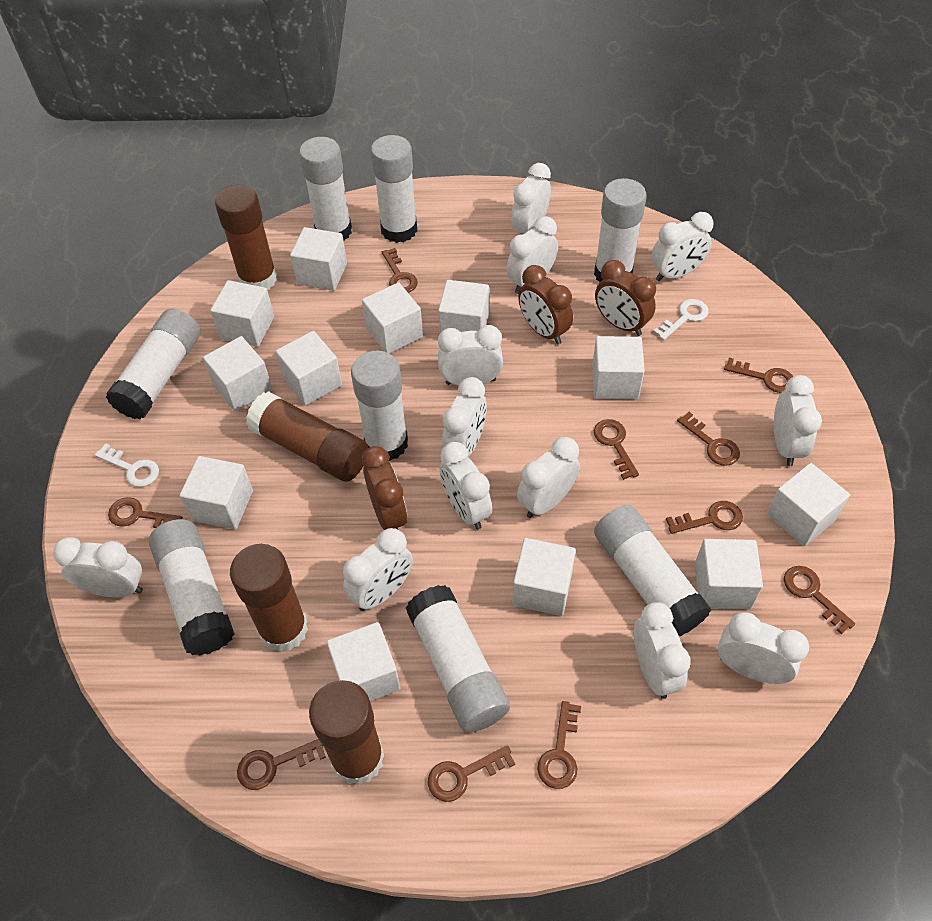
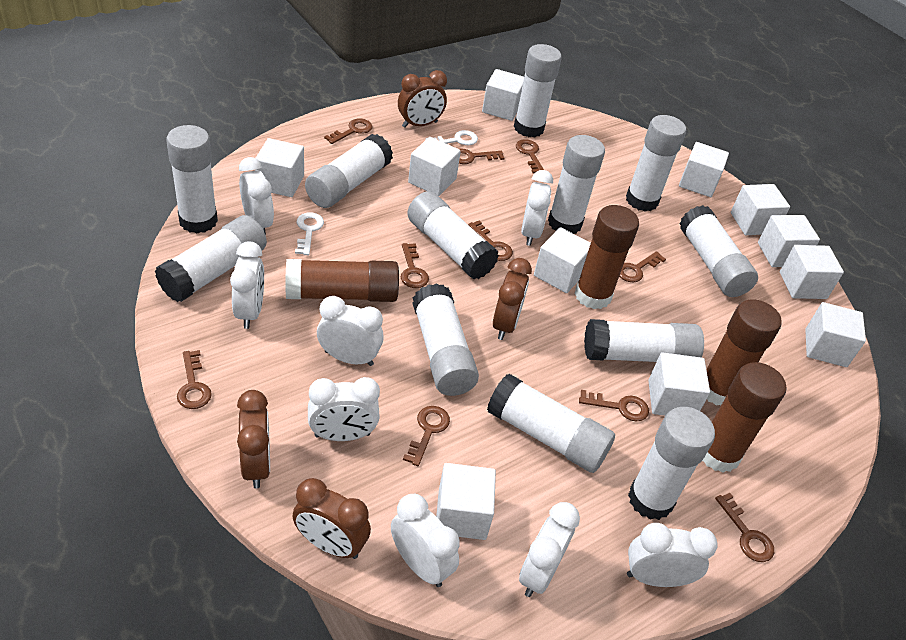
brown clock: 3 -> 4
white clock: 12 -> 8
white cube: 12 -> 11
white glue stick: 8 -> 12

